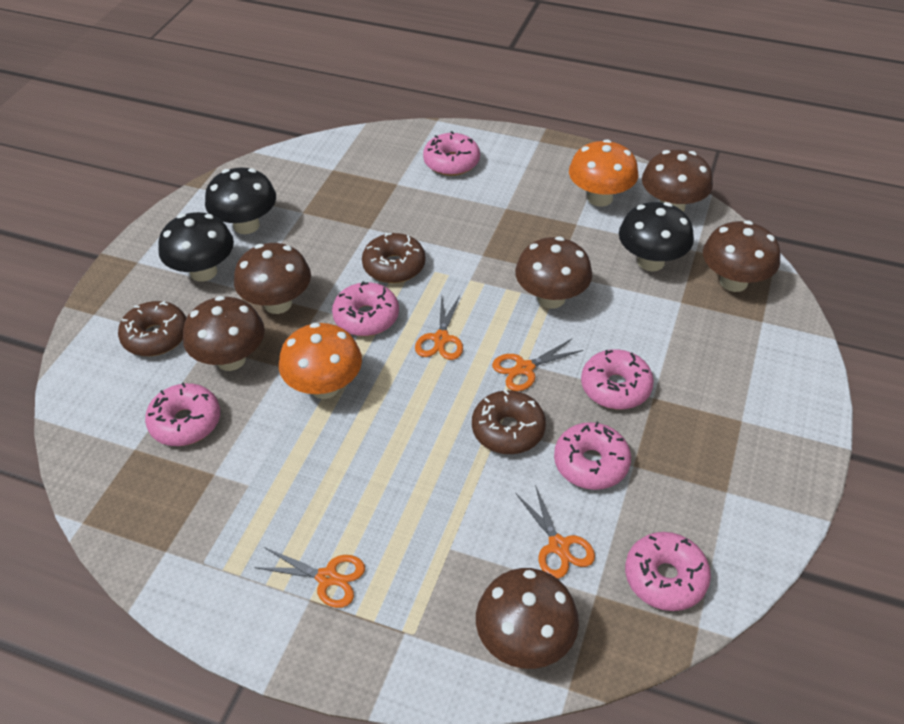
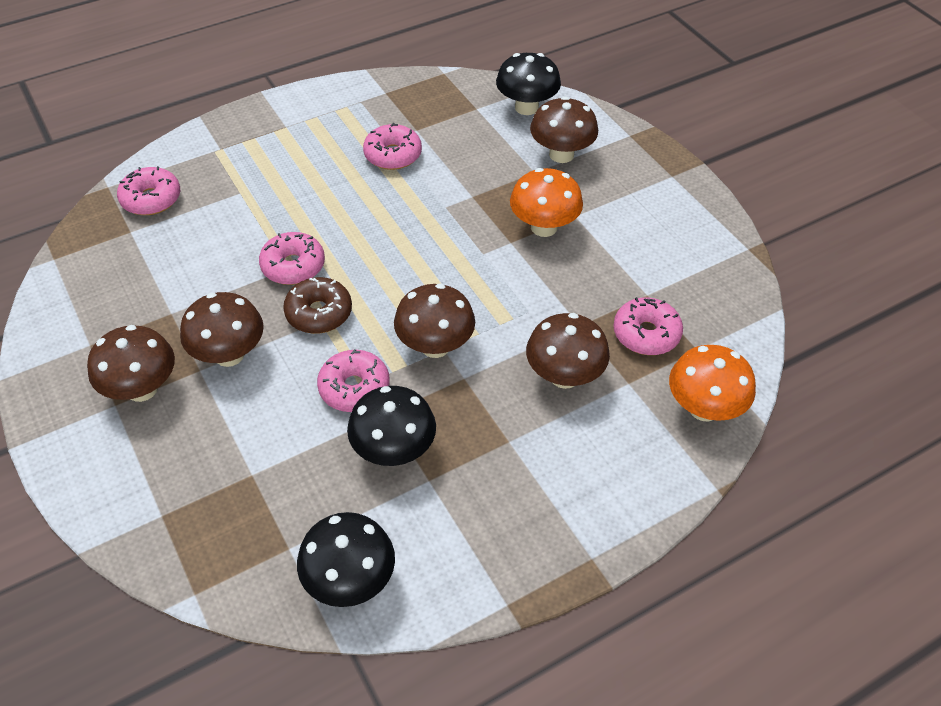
brown donut: 3 -> 1
brown mushroom: 6 -> 5
orange scissors: 4 -> 0
pink donut: 6 -> 5

